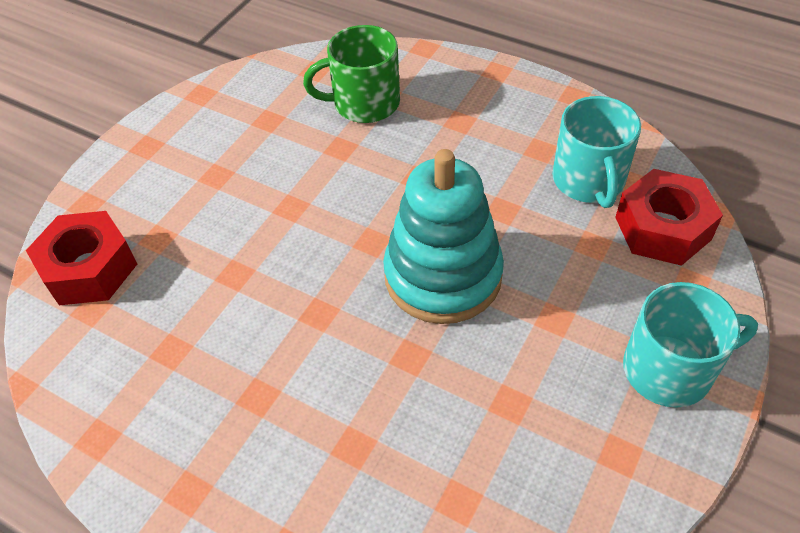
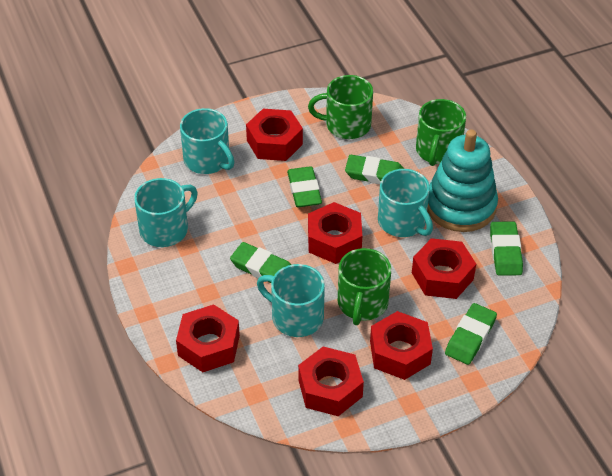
green eraser: 0 -> 5
green mug: 1 -> 3
red nut: 2 -> 6
turquoise mug: 2 -> 4

